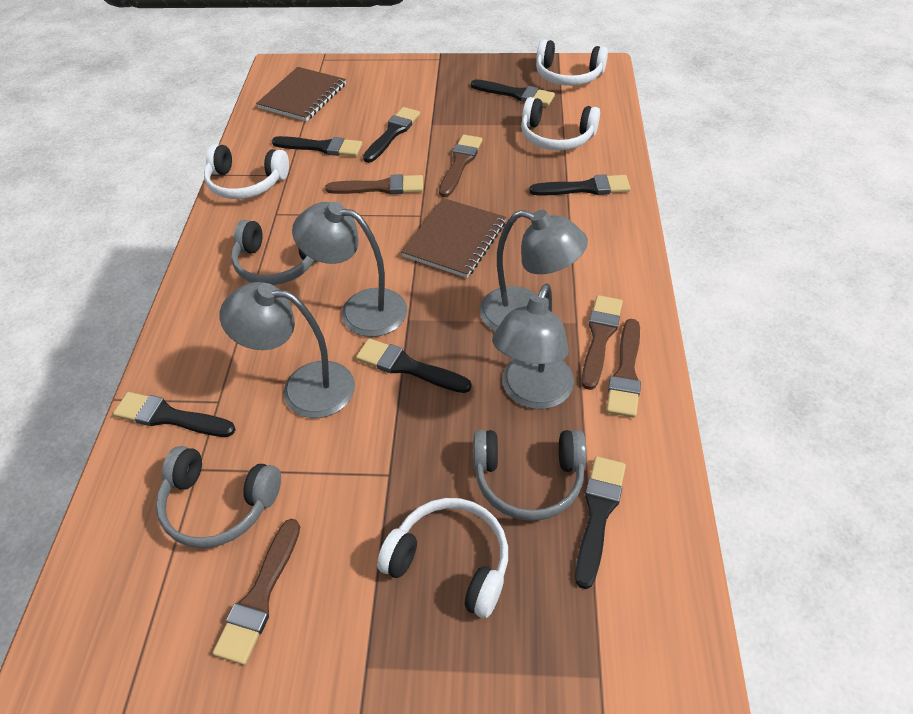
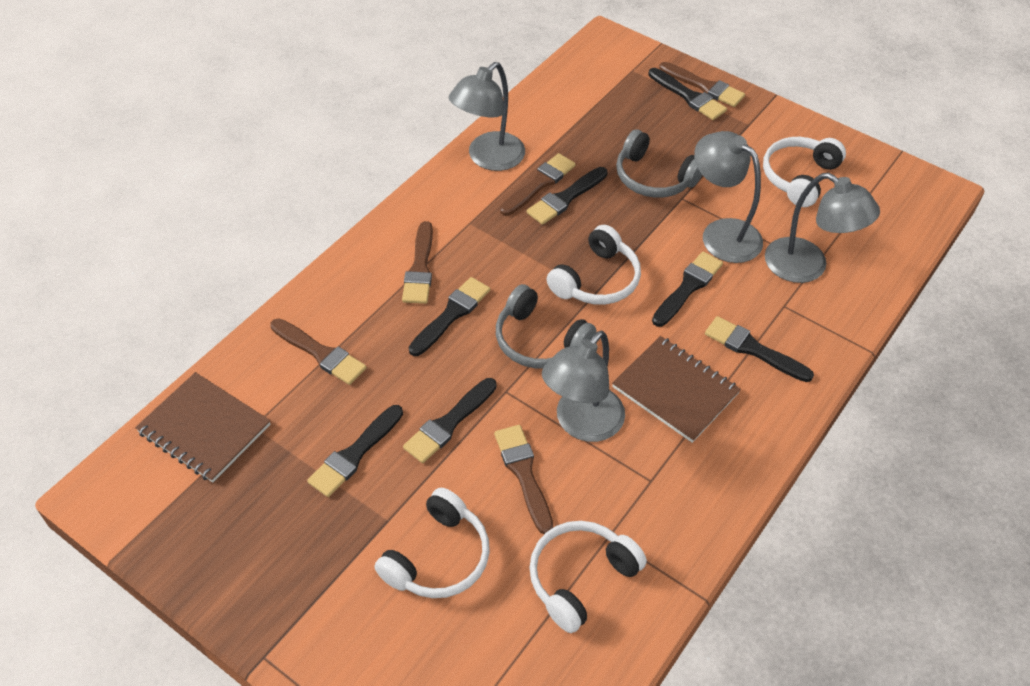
grey headphones: 3 -> 2

